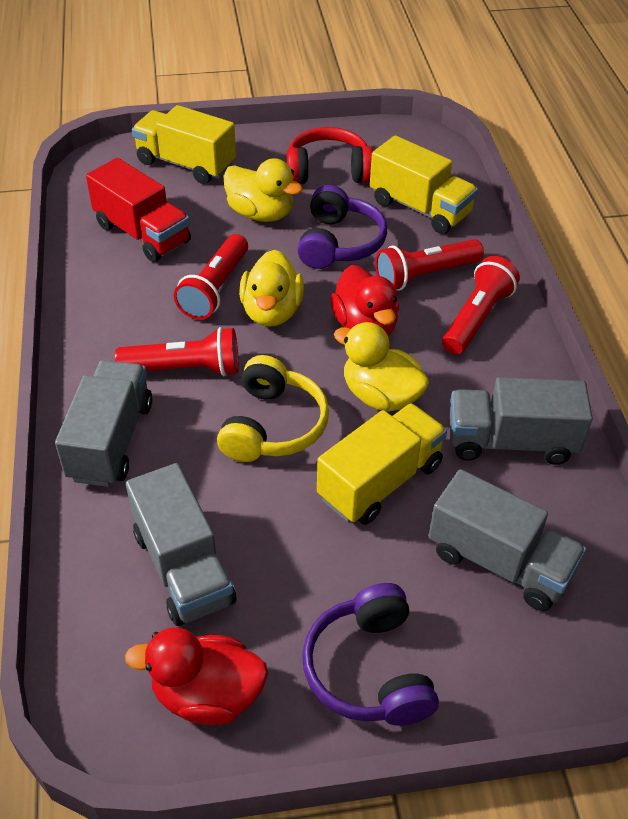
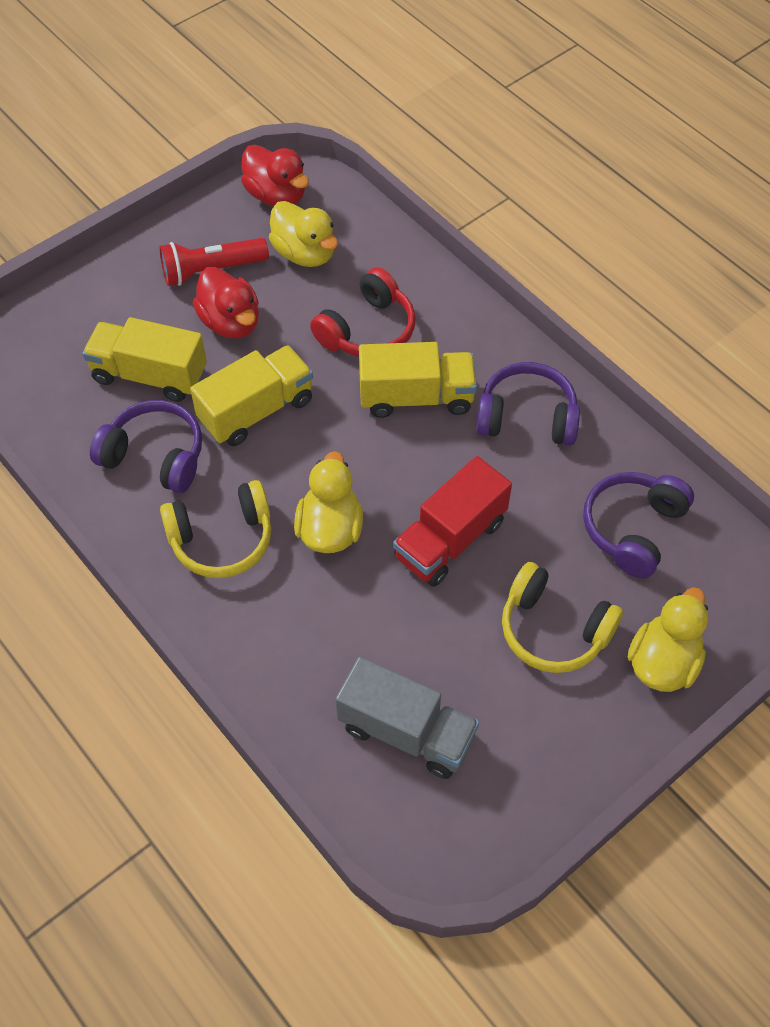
grey truck: 4 -> 1
purple headphones: 2 -> 3
red flashlight: 4 -> 1
yellow headphones: 1 -> 2

